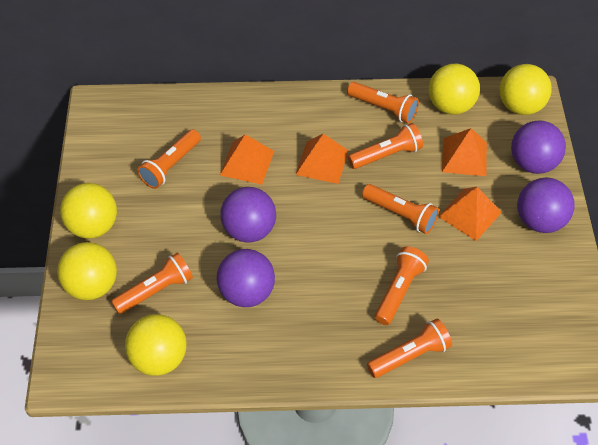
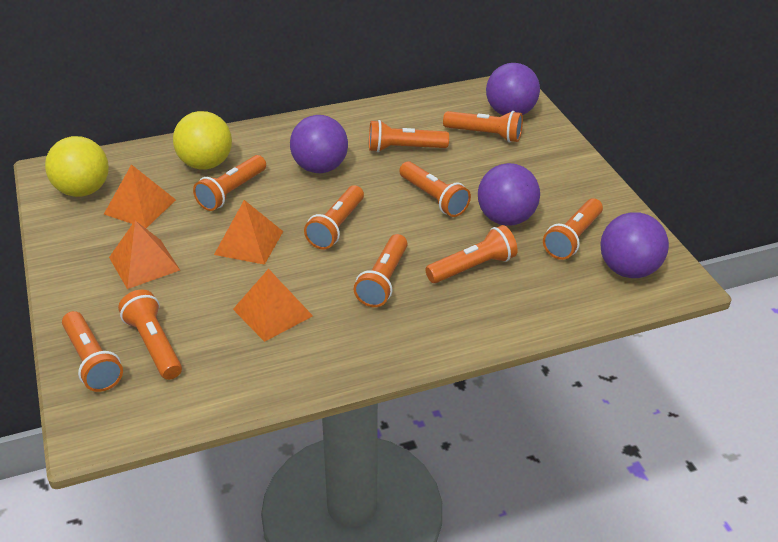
orange flashlight: 7 -> 10
yellow ball: 5 -> 2

